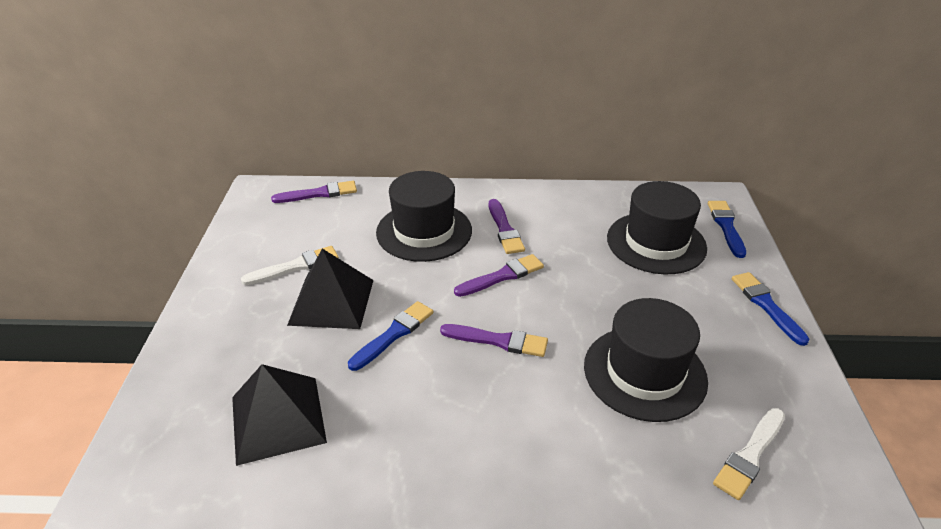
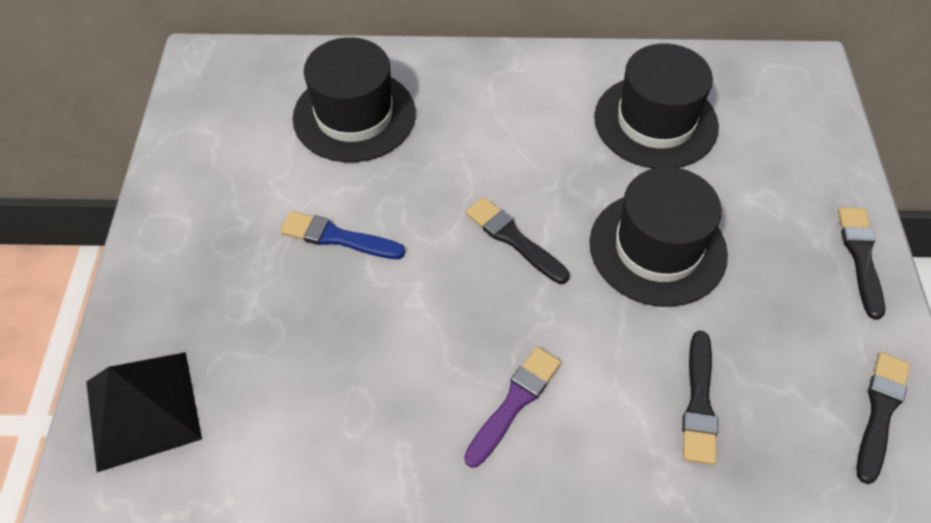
black brush: 0 -> 4
black pyramid: 2 -> 1
blue brush: 3 -> 1
purple brush: 4 -> 1
white brush: 2 -> 0

